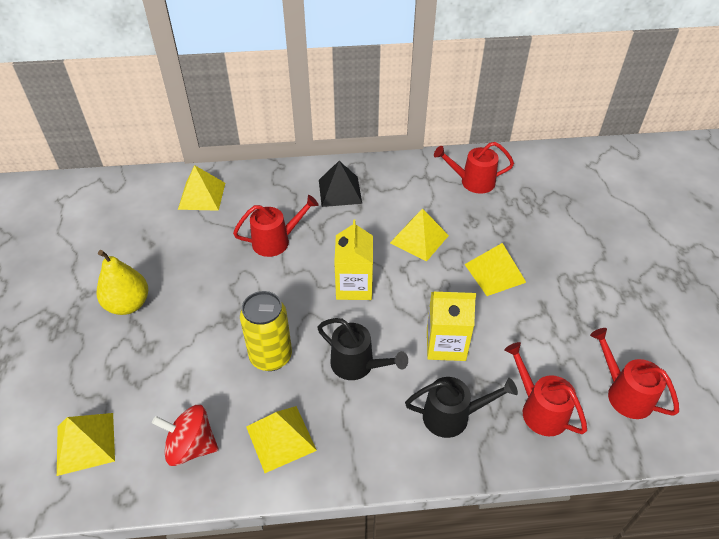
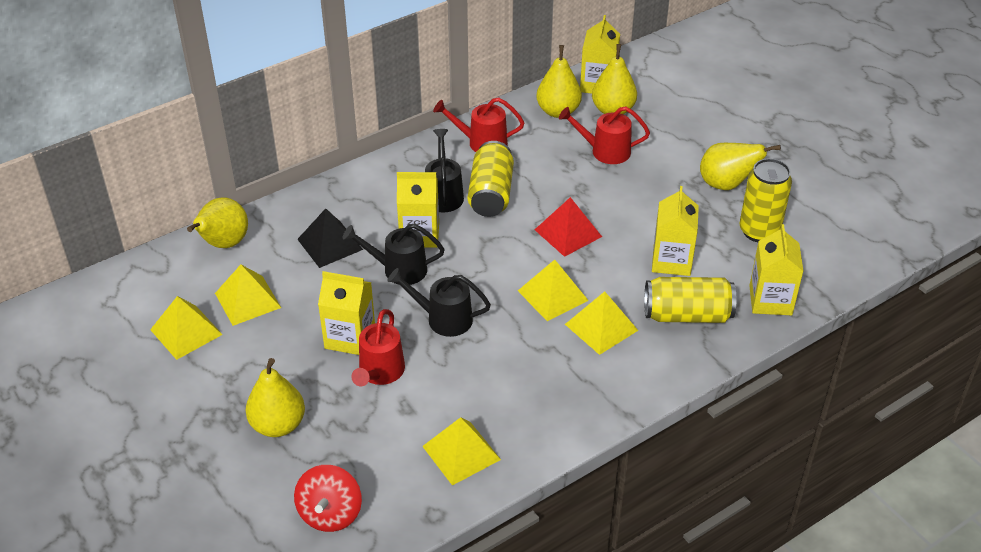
black watering can: 2 -> 3
red pyramid: 0 -> 1
red watering can: 4 -> 3
yellow can: 1 -> 3
yellow carton: 2 -> 5
yellow pear: 1 -> 5

